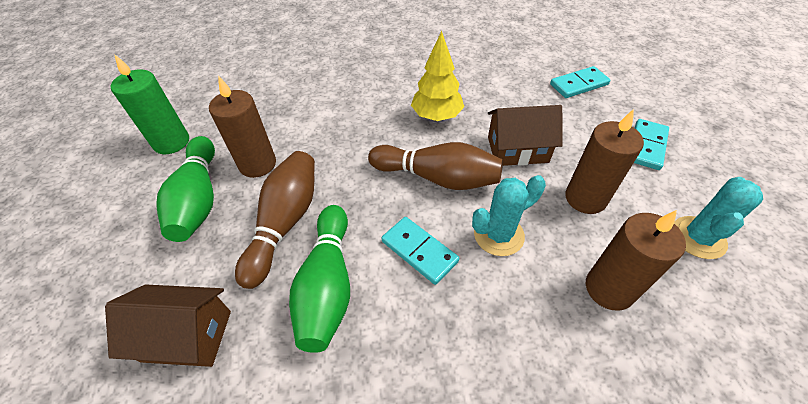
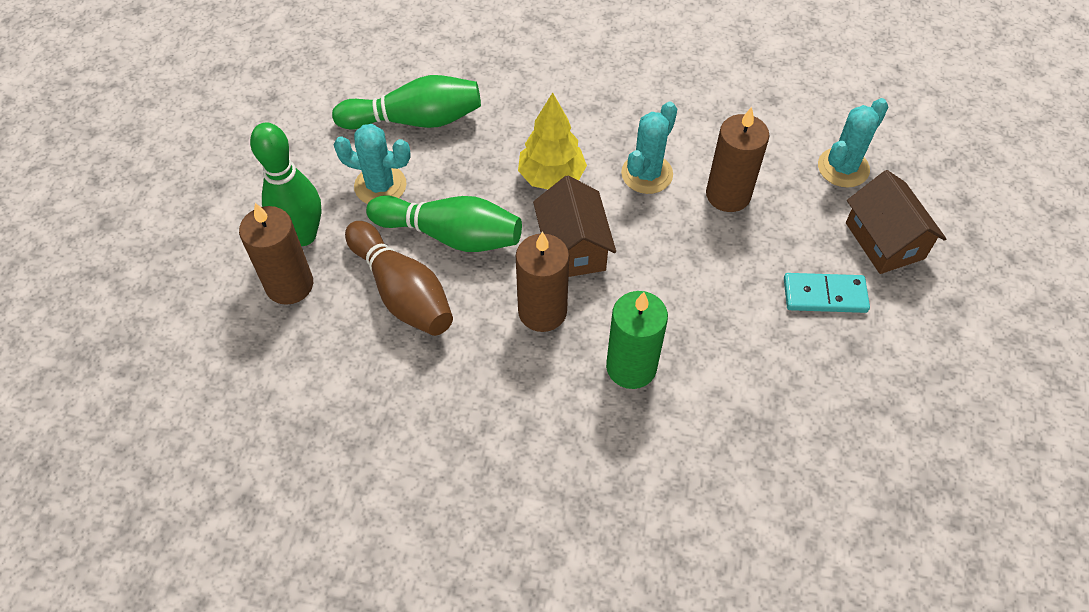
brown bowling pin: 2 -> 1
green bowling pin: 2 -> 3
turquoise cactus: 2 -> 3
turquoise domino: 3 -> 1

